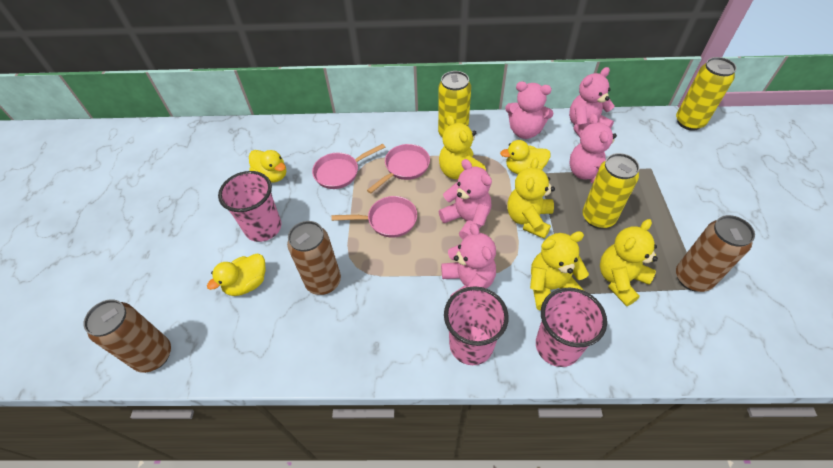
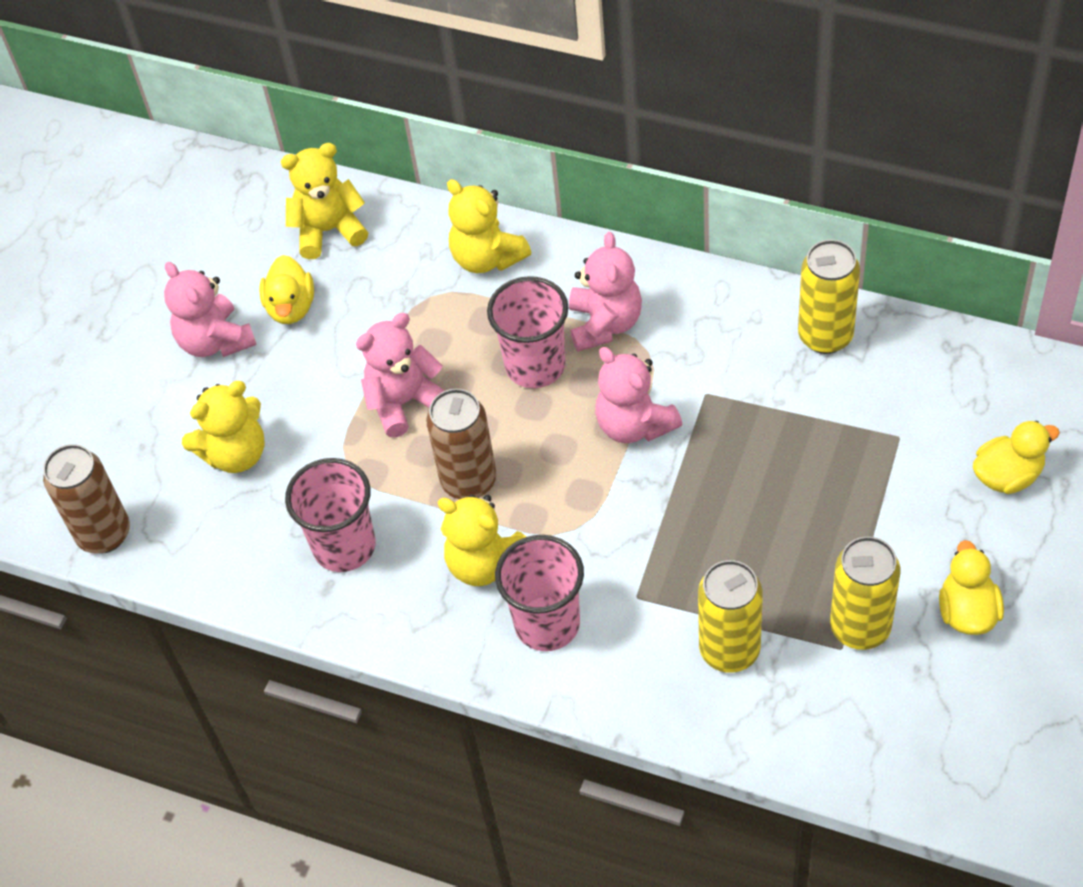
brown can: 3 -> 2
pink pan: 3 -> 0
pink teddy bear: 5 -> 4

